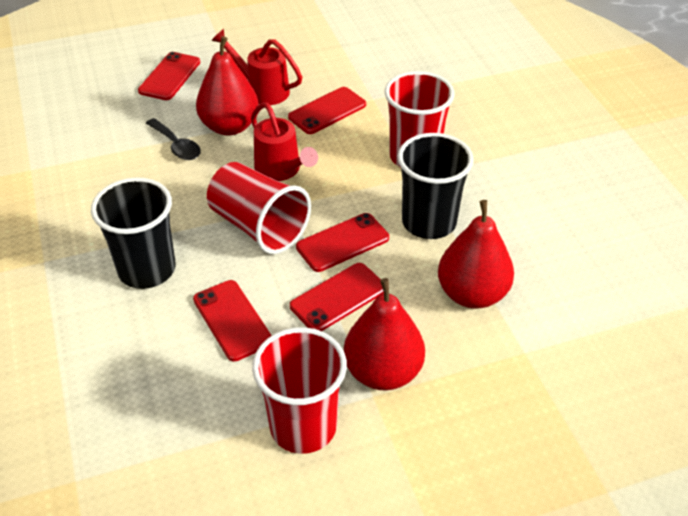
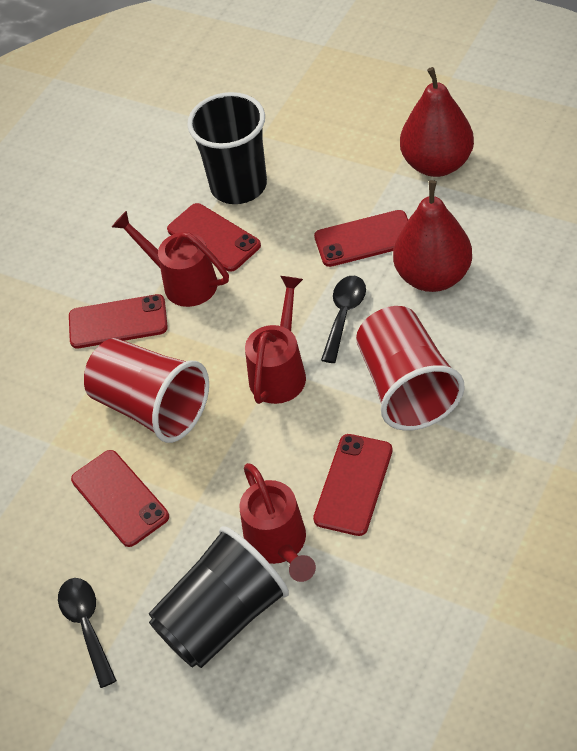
black spoon: 1 -> 2
red cup: 3 -> 2
red pear: 3 -> 2
red watering can: 2 -> 3

